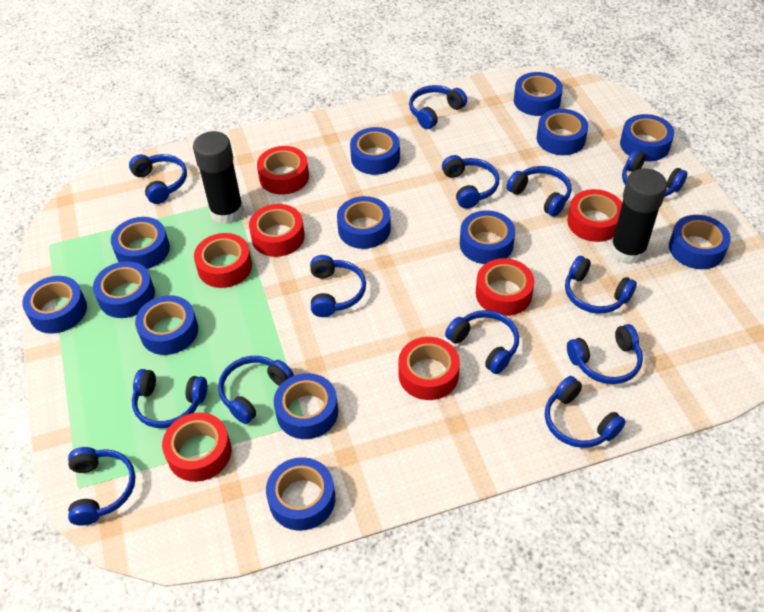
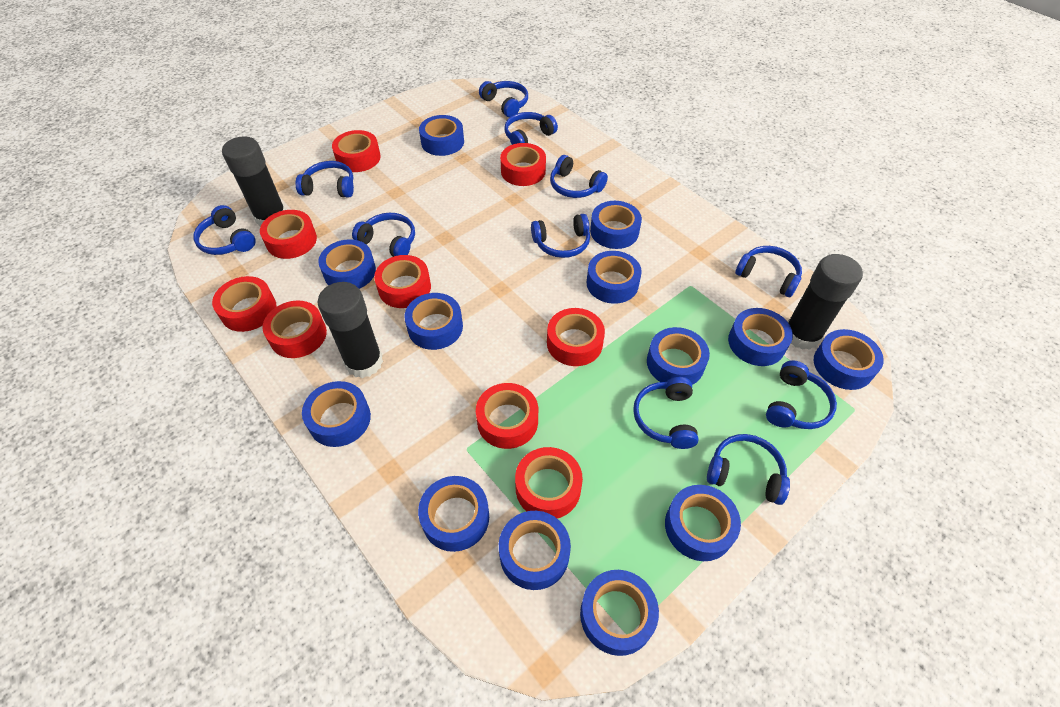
black glue stick: 2 -> 3
blue headphones: 13 -> 11
red tape: 7 -> 9

